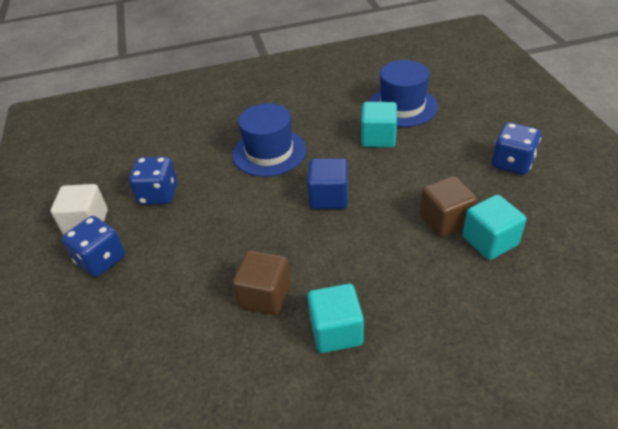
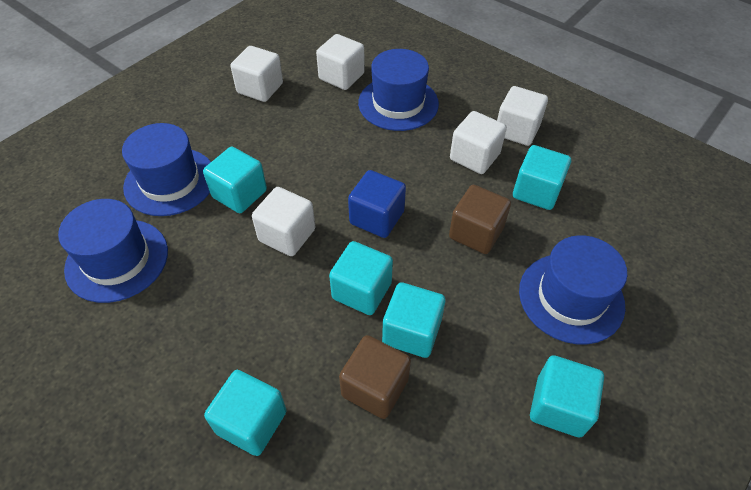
blue dice: 3 -> 0
blue hat: 2 -> 4
turquoise cube: 3 -> 6
white cube: 1 -> 5

